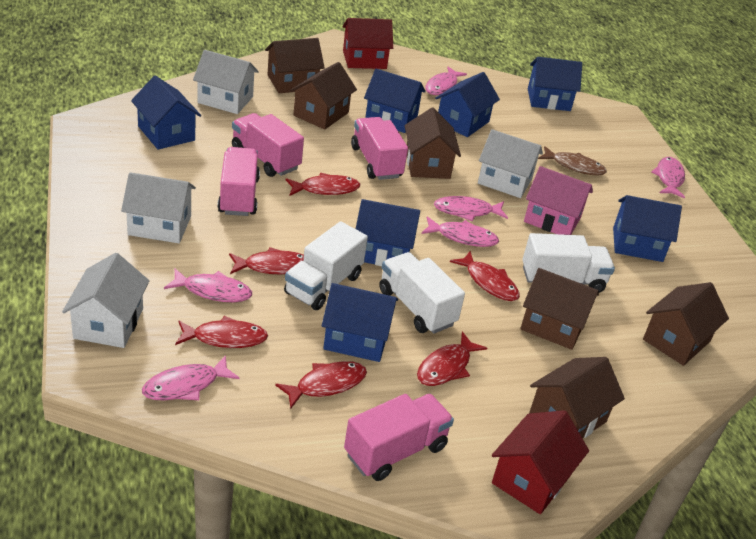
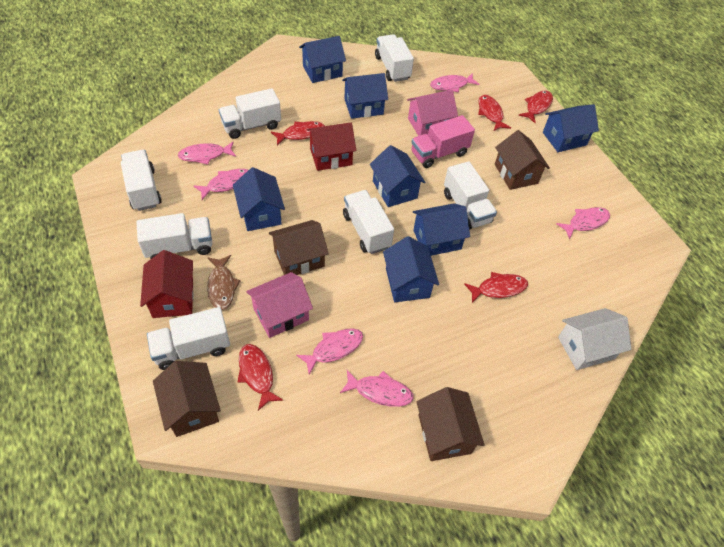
brown house: 6 -> 4
pink house: 1 -> 2
pink truck: 4 -> 1
red fish: 6 -> 5
white house: 4 -> 1
white truck: 3 -> 7

